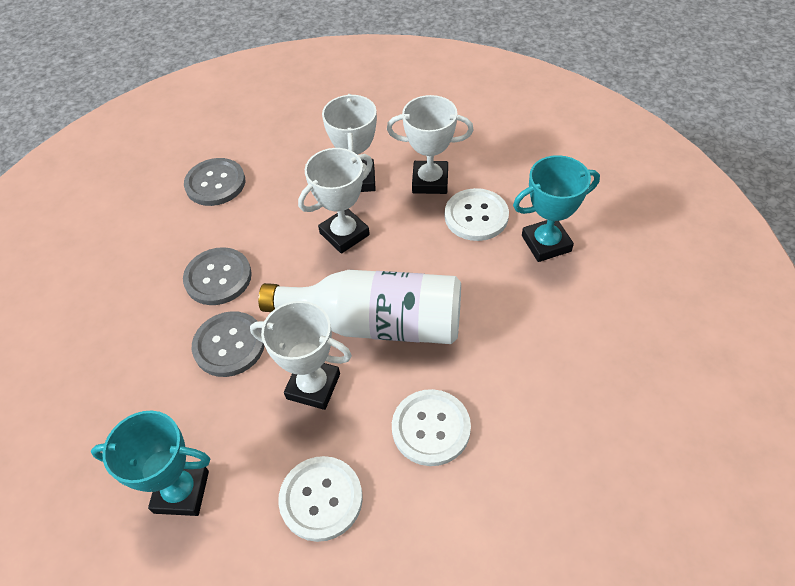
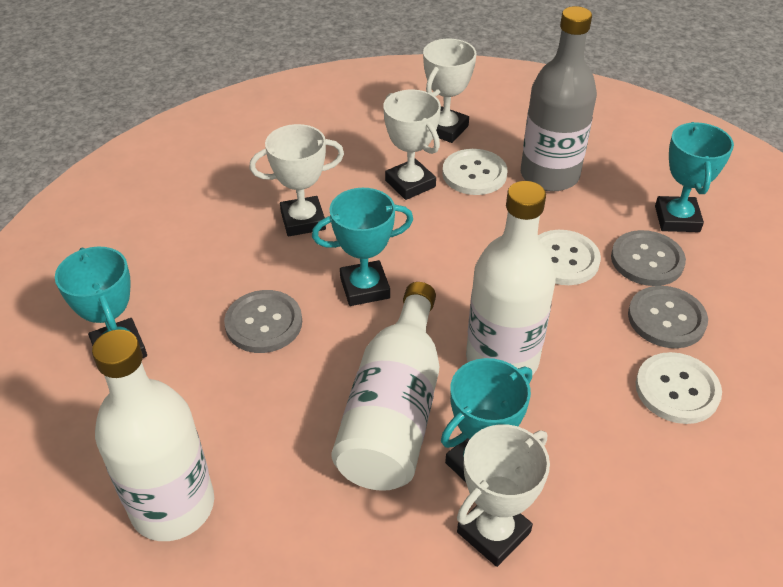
grey bottle: 0 -> 1
turquoise trophy: 2 -> 4
white bottle: 1 -> 3

